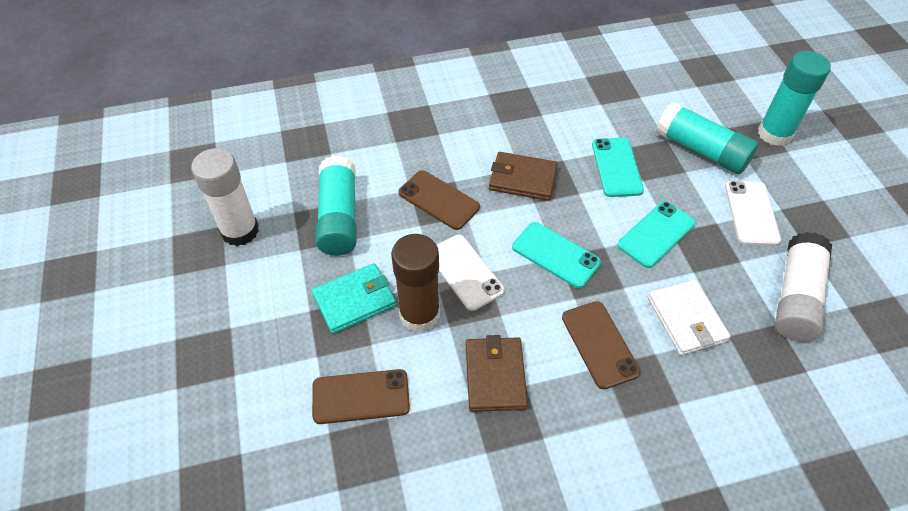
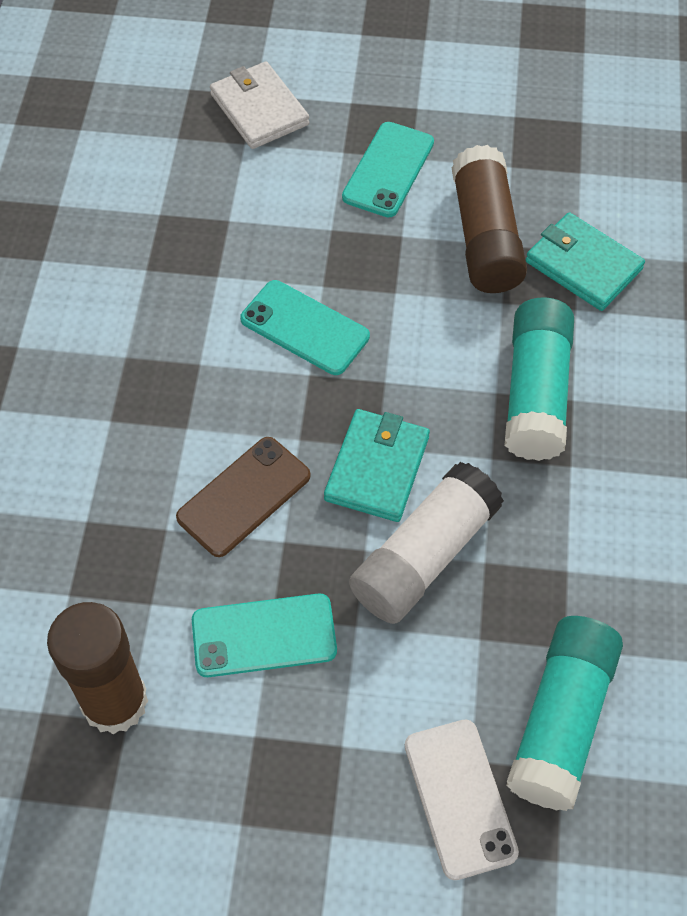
brown glue stick: 1 -> 2
brown phone: 3 -> 1
brown wallet: 2 -> 0
turquoise glue stick: 3 -> 2
turquoise wallet: 1 -> 2
white glue stick: 2 -> 1
white phone: 2 -> 1

